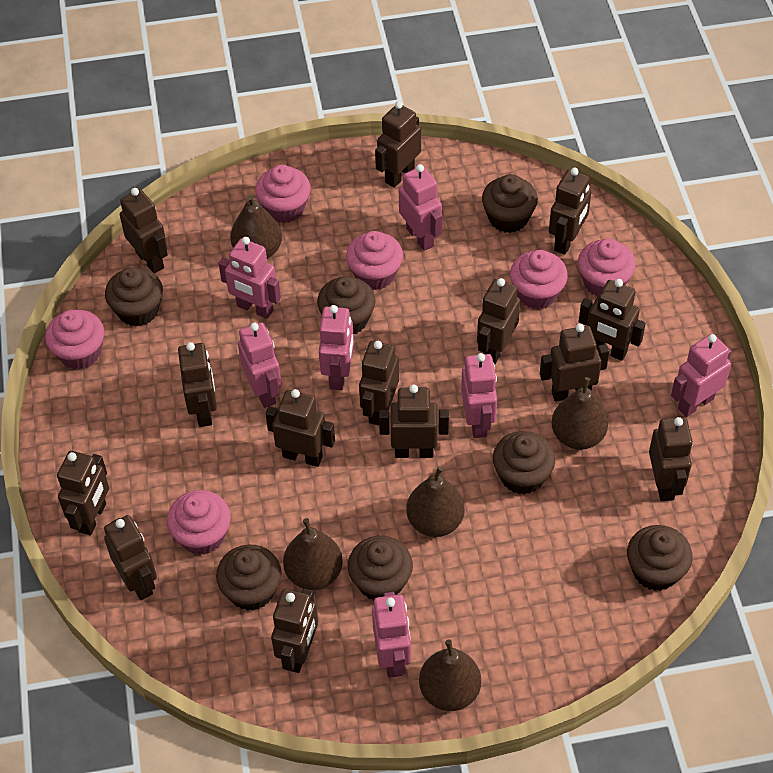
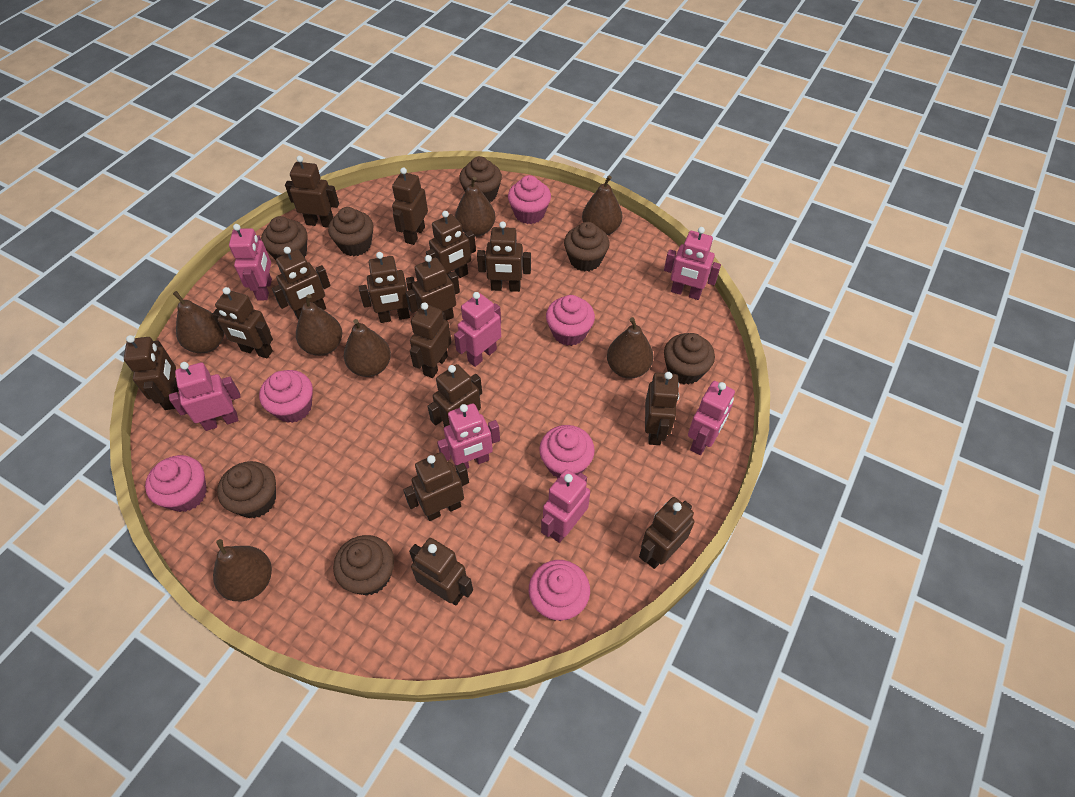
brown pear: 5 -> 7
brown robot: 14 -> 15

